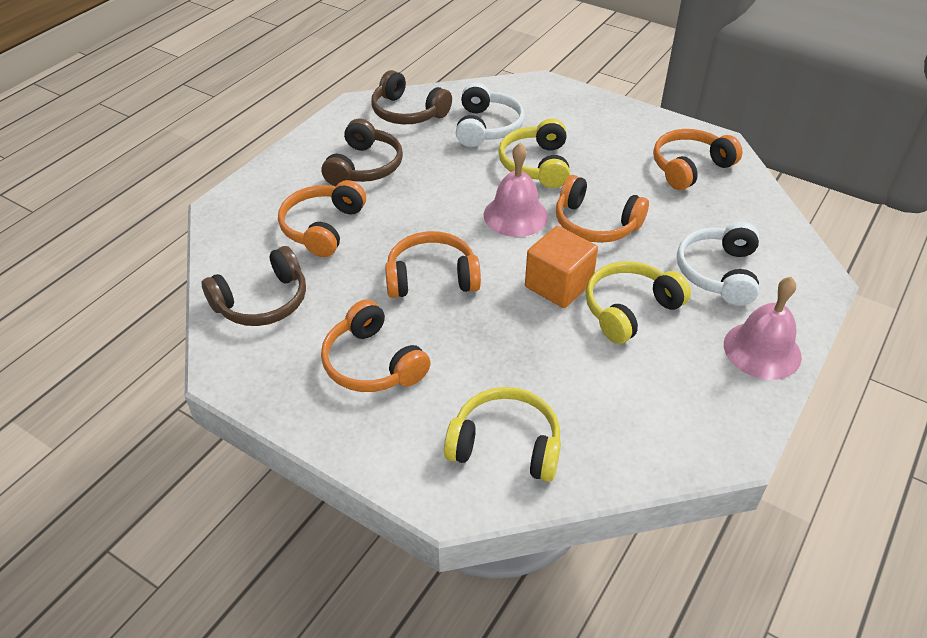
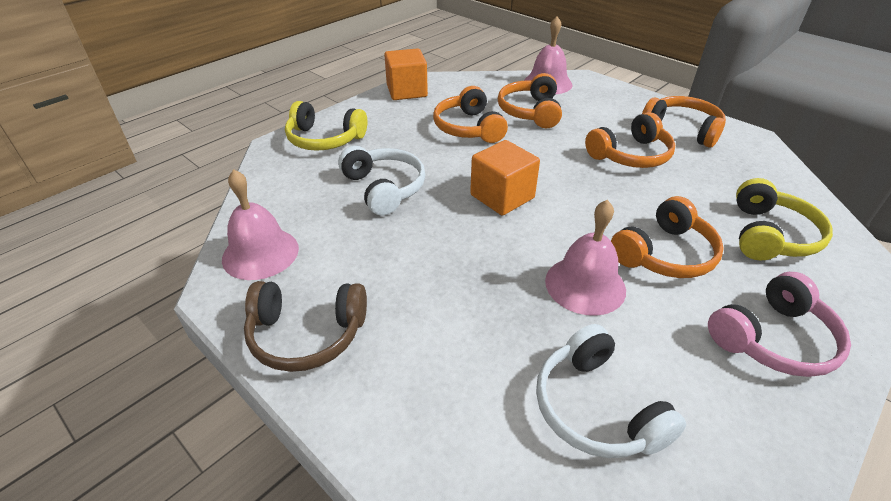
brown headphones: 3 -> 1
orange cube: 1 -> 2
pink bell: 2 -> 3
pink headphones: 0 -> 1
yellow headphones: 3 -> 2

